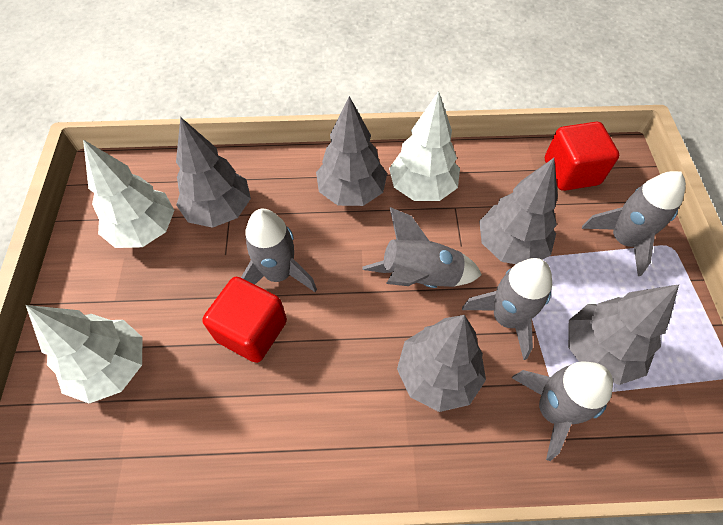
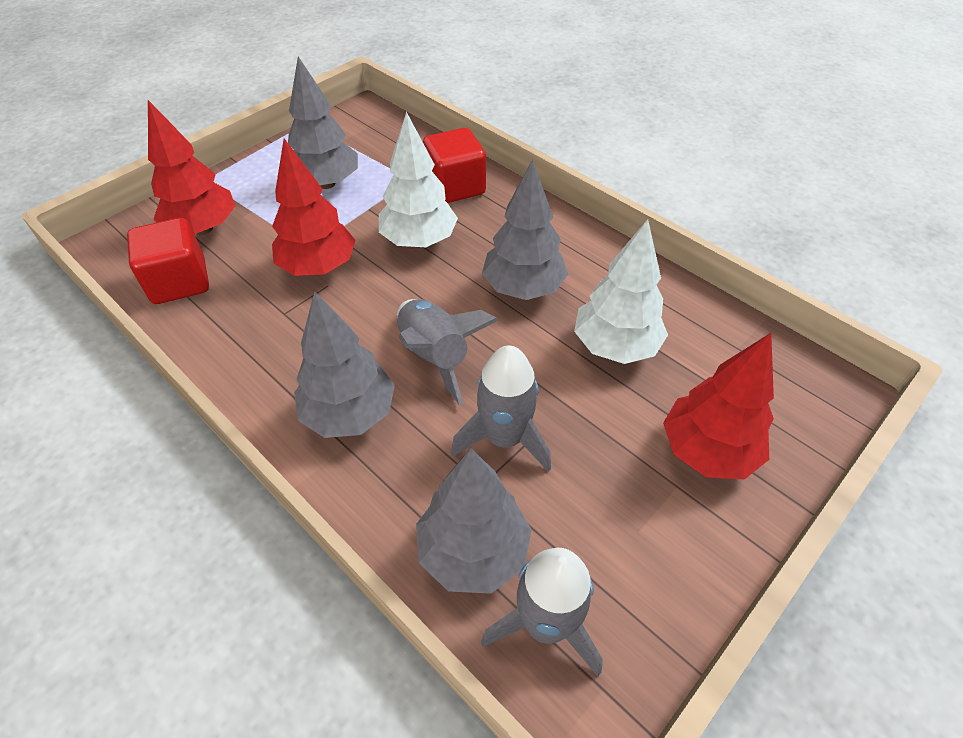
grey rocket: 5 -> 3
grey tree: 5 -> 4
red tree: 0 -> 3
white tree: 3 -> 2

